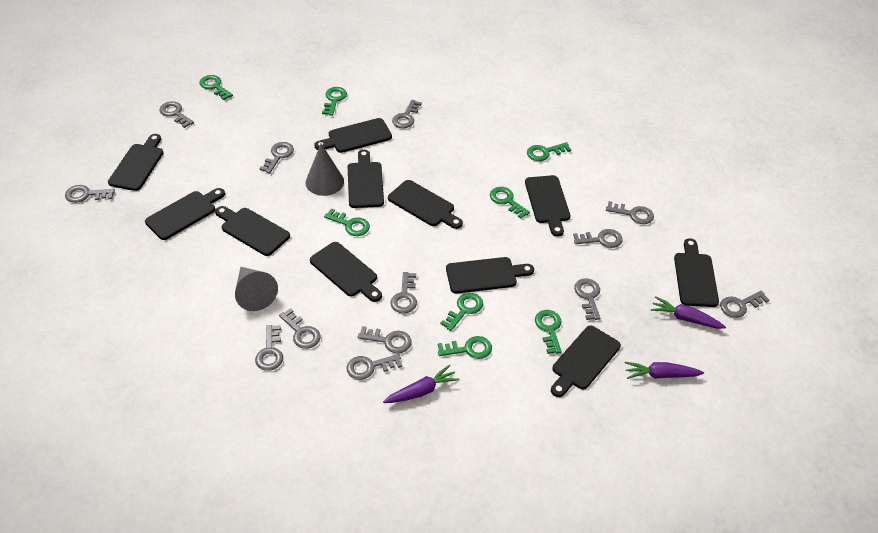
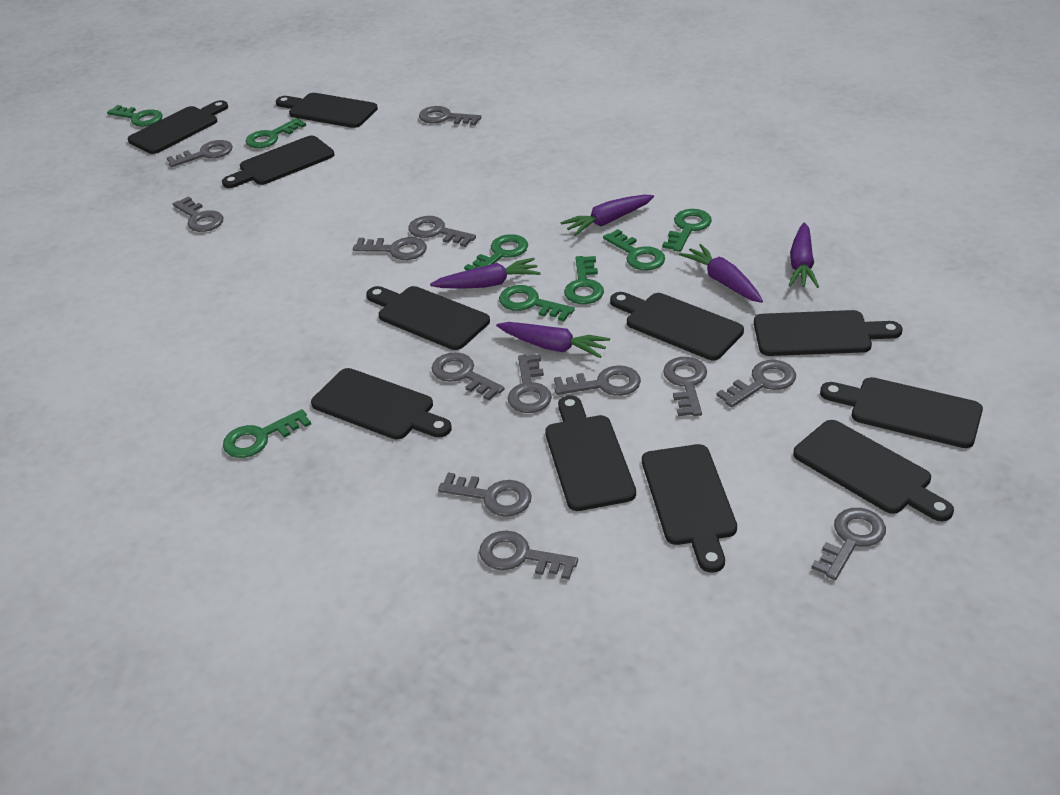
grey cone: 2 -> 0
purple carrot: 3 -> 5

